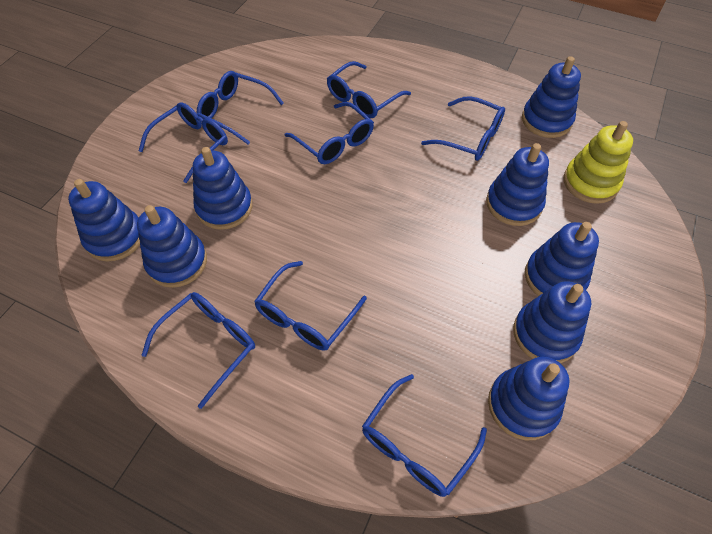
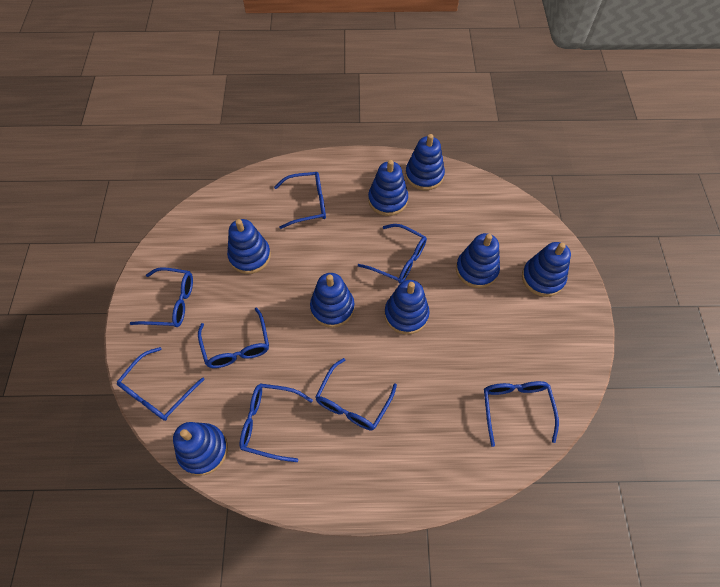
yellow stacking toy: 1 -> 0

